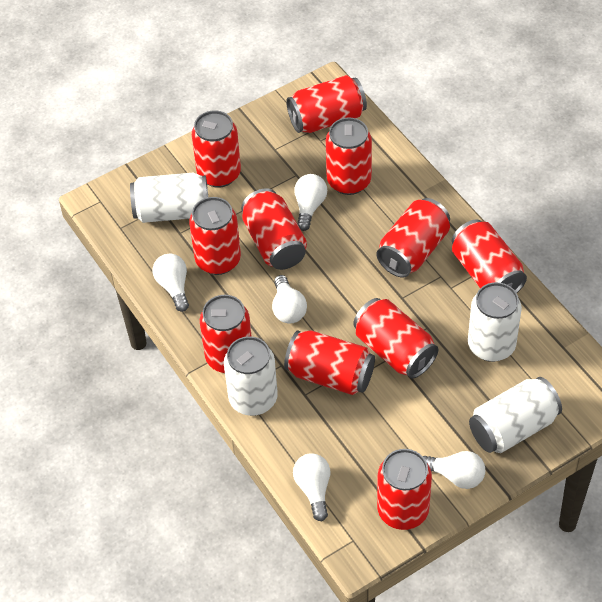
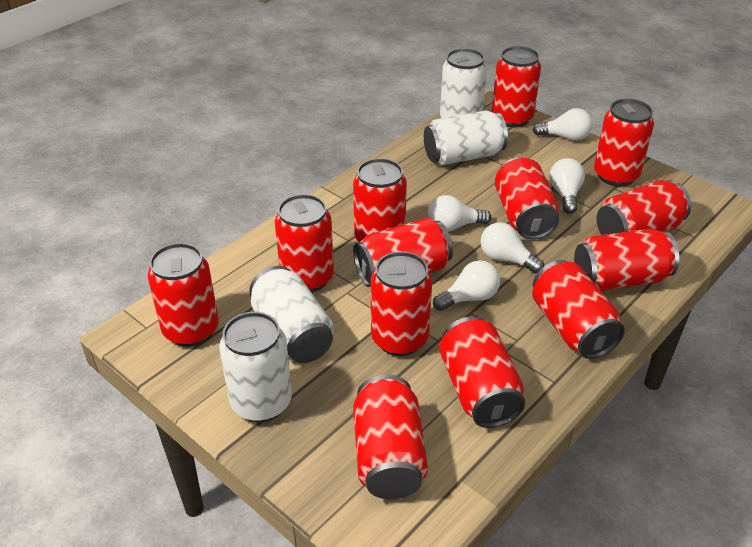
red can: 11 -> 13

